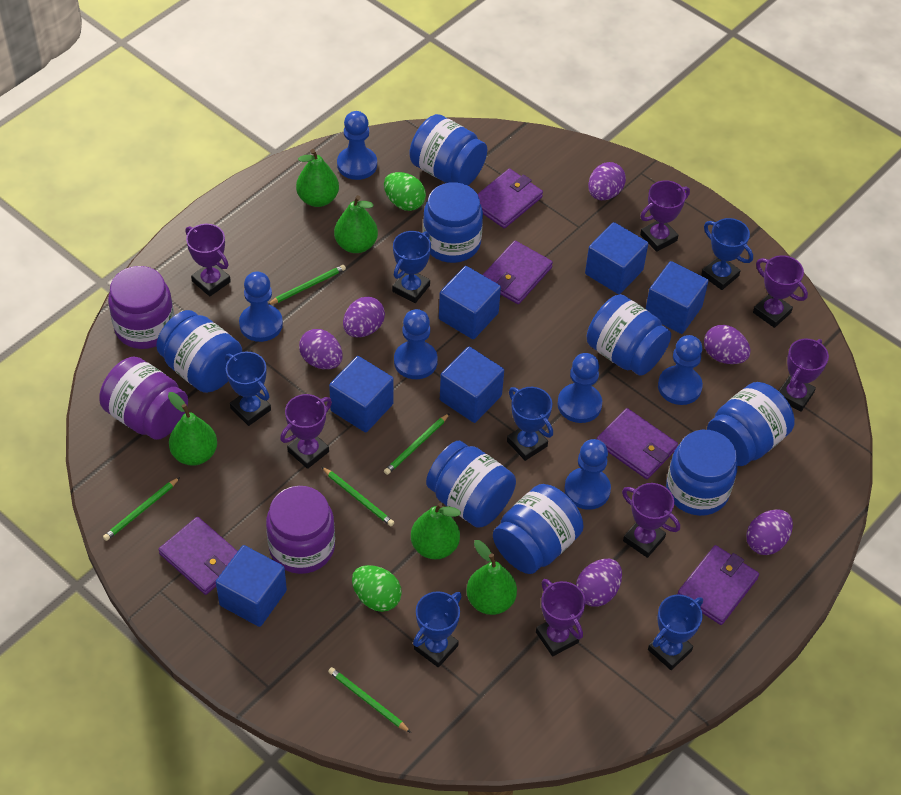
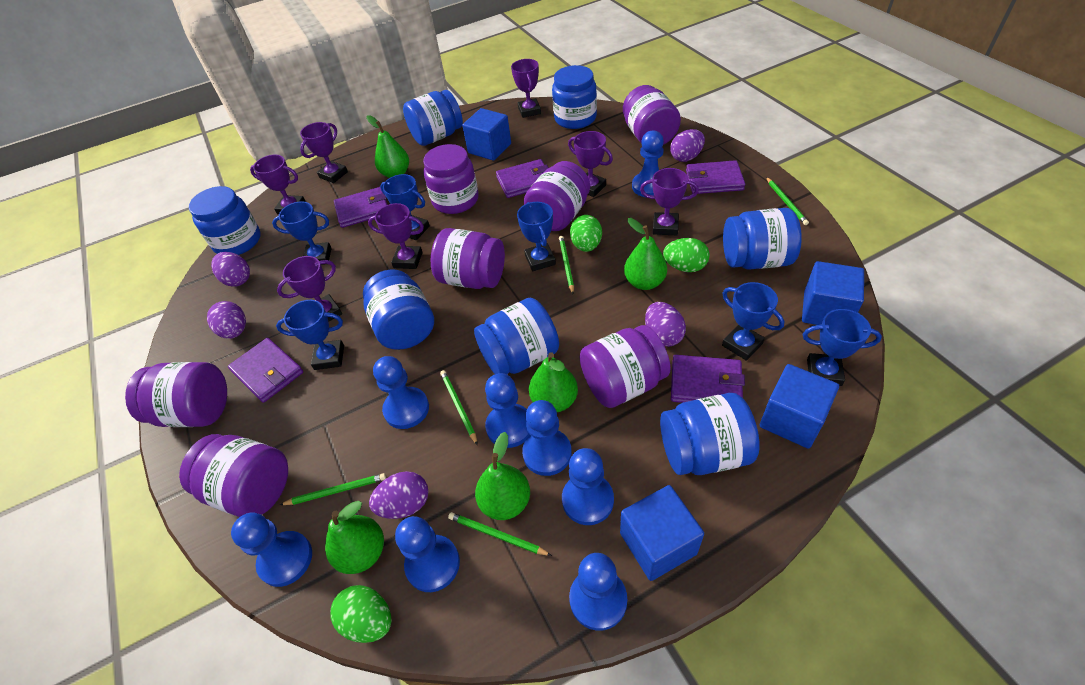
blue cube: 6 -> 4
blue jar: 8 -> 7
blue pawn: 6 -> 8
green egg: 2 -> 3
purple egg: 6 -> 5
purple jar: 3 -> 7

